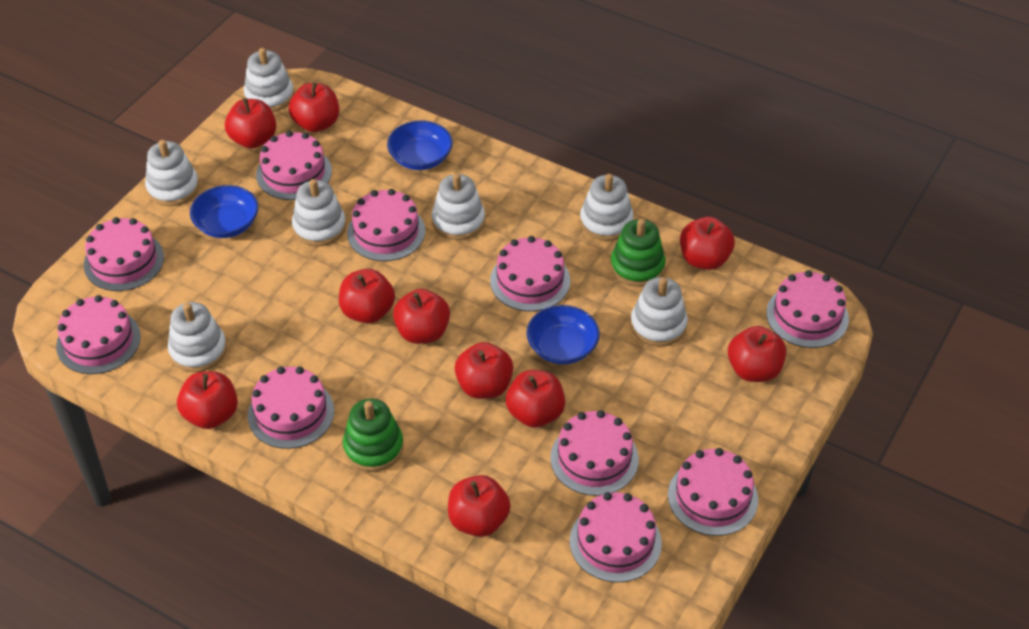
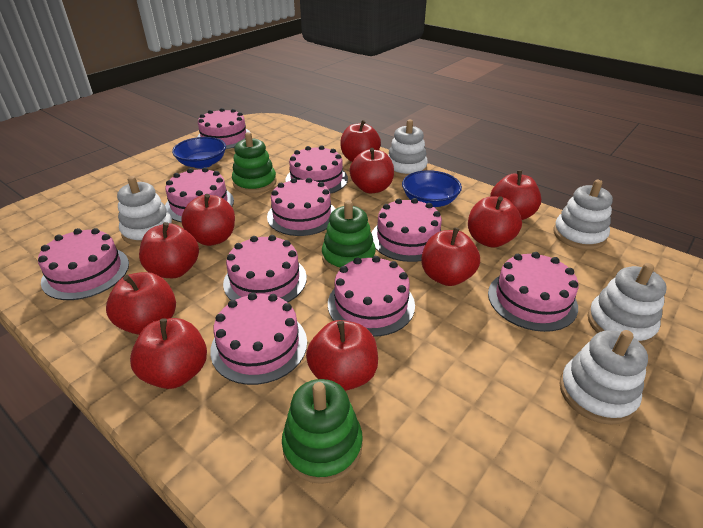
blue bowl: 3 -> 2
green stacking toy: 2 -> 3
white stacking toy: 7 -> 5

